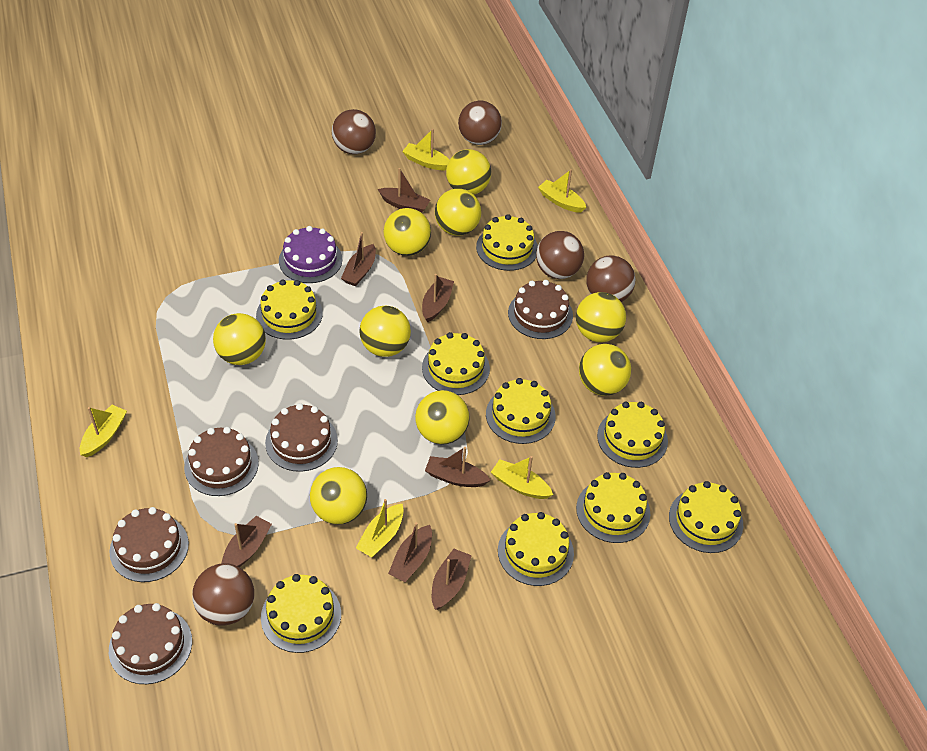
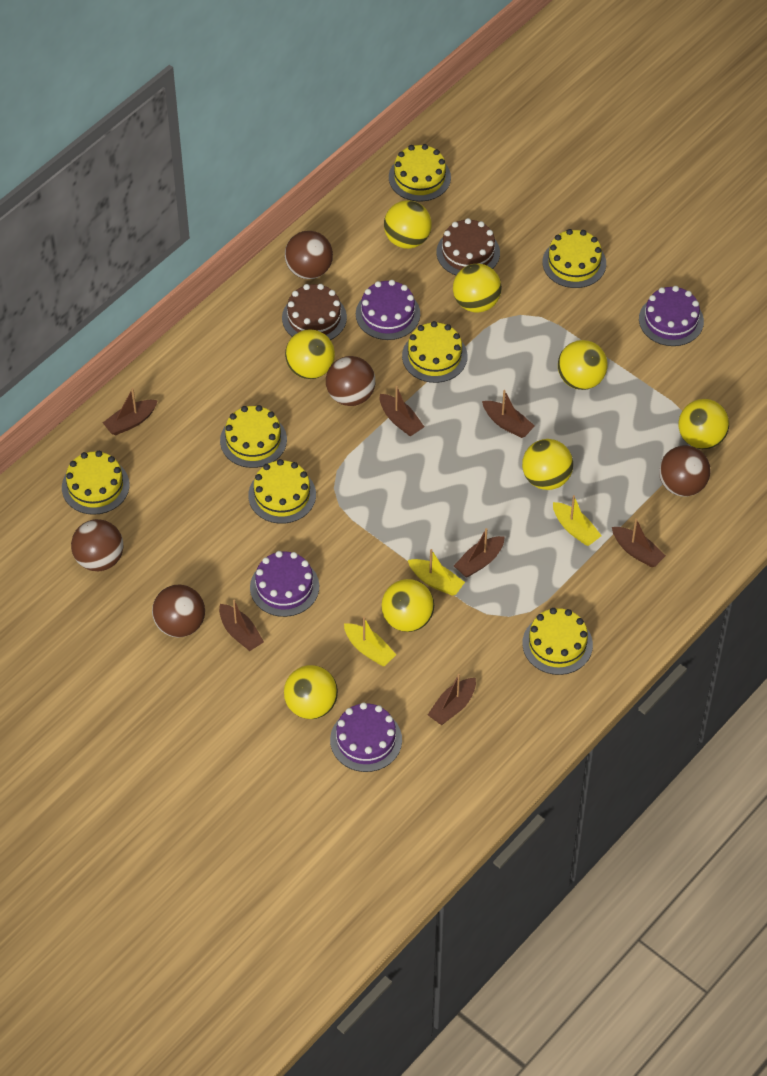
brown cake: 5 -> 2
purple cake: 1 -> 4
yellow ball: 9 -> 8
yellow boat: 5 -> 3
yellow cake: 9 -> 7

